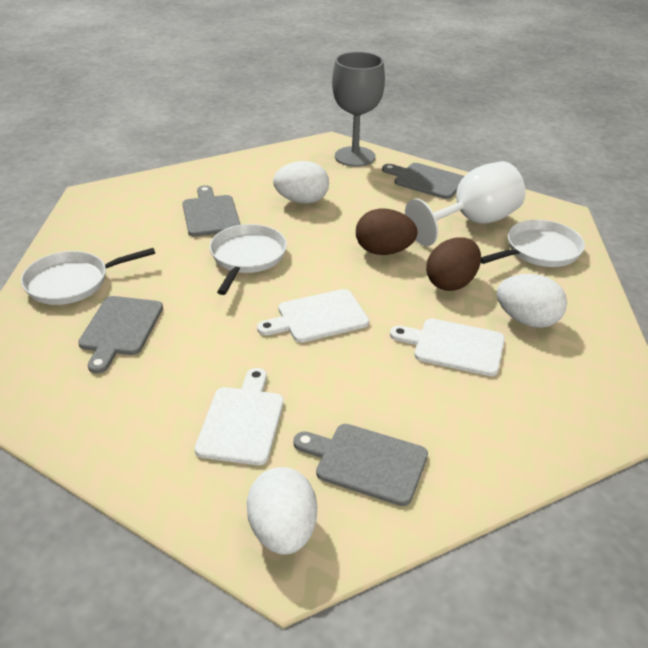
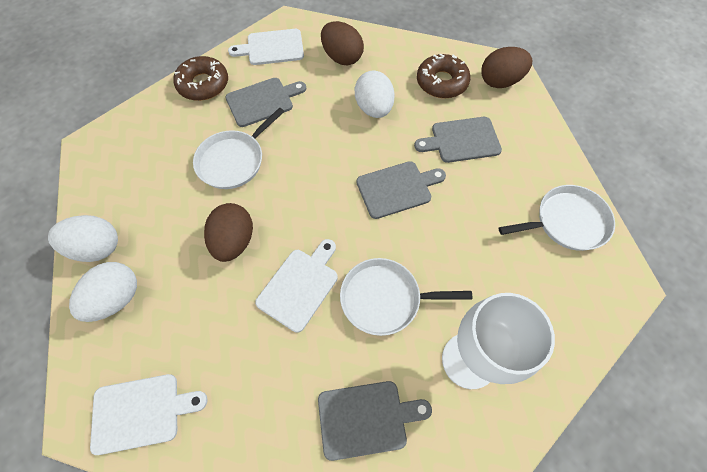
brown donut: 0 -> 2
brown egg: 2 -> 3
grey goblet: 1 -> 0

